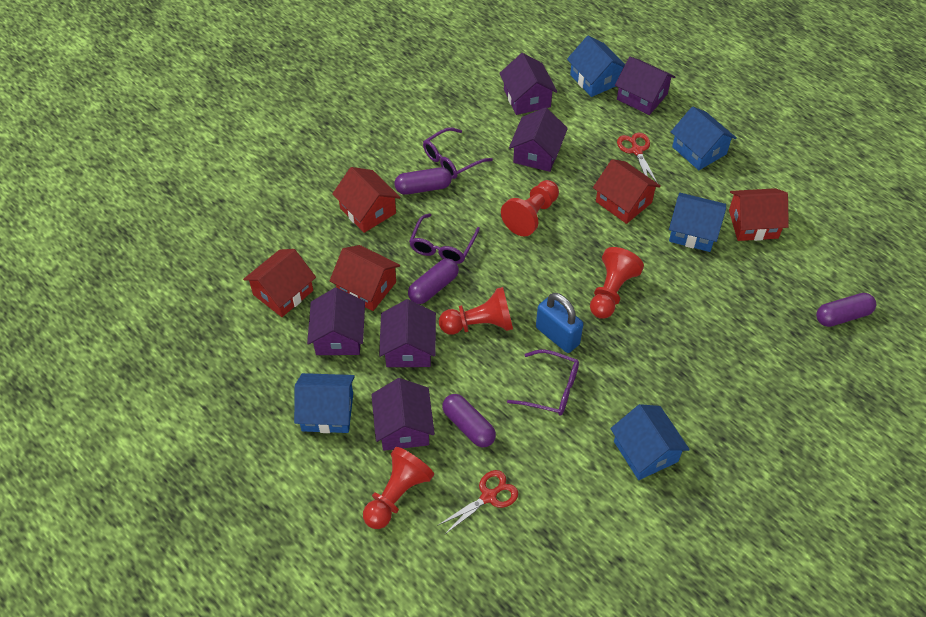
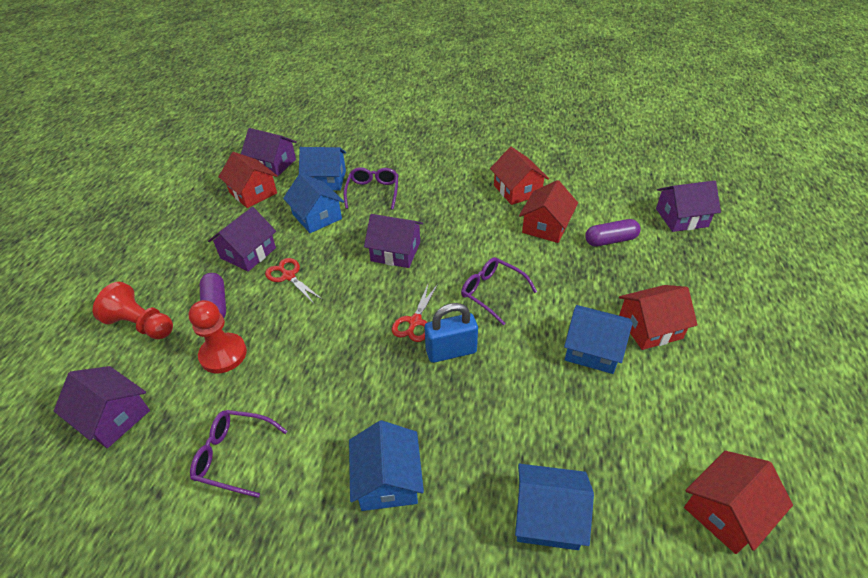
purple capsule: 4 -> 2
purple house: 6 -> 5
red pawn: 4 -> 2

